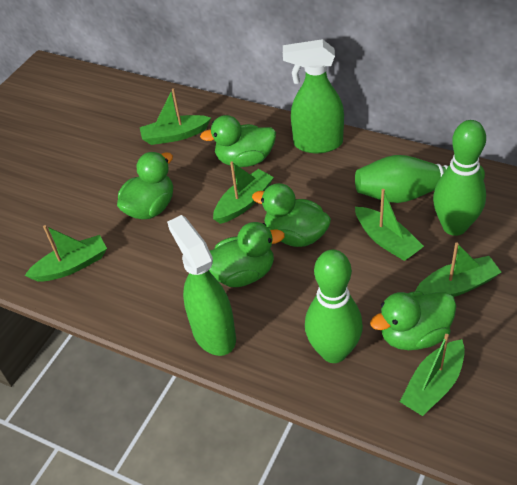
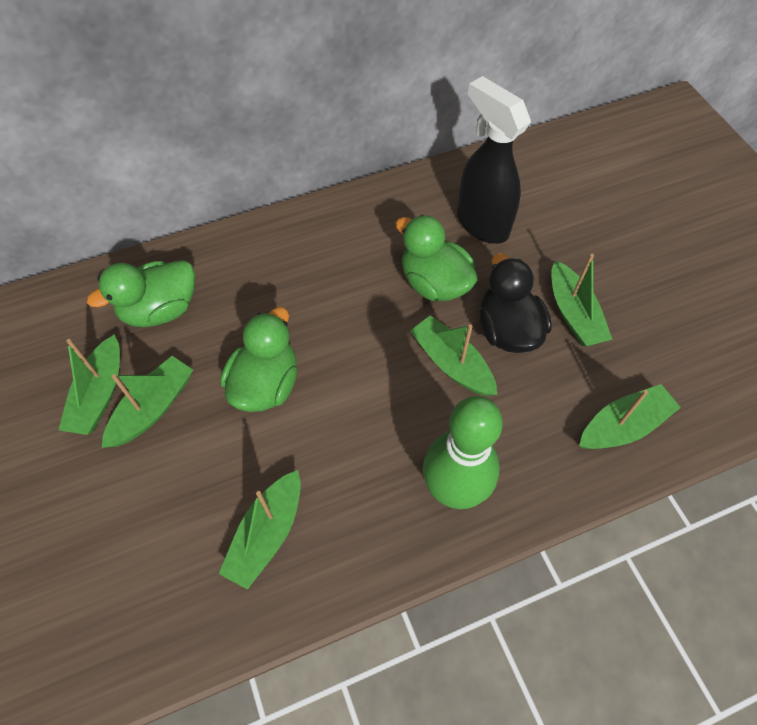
black duck: 0 -> 1
black spray bottle: 0 -> 1
green bowling pin: 3 -> 1
green duck: 5 -> 3
green spray bottle: 2 -> 0

